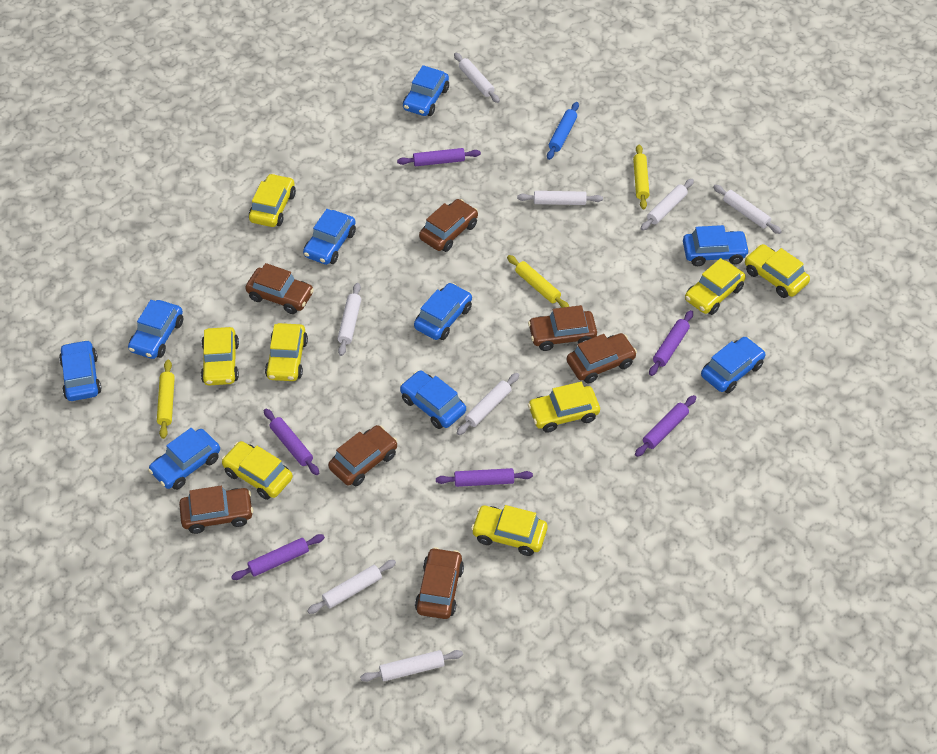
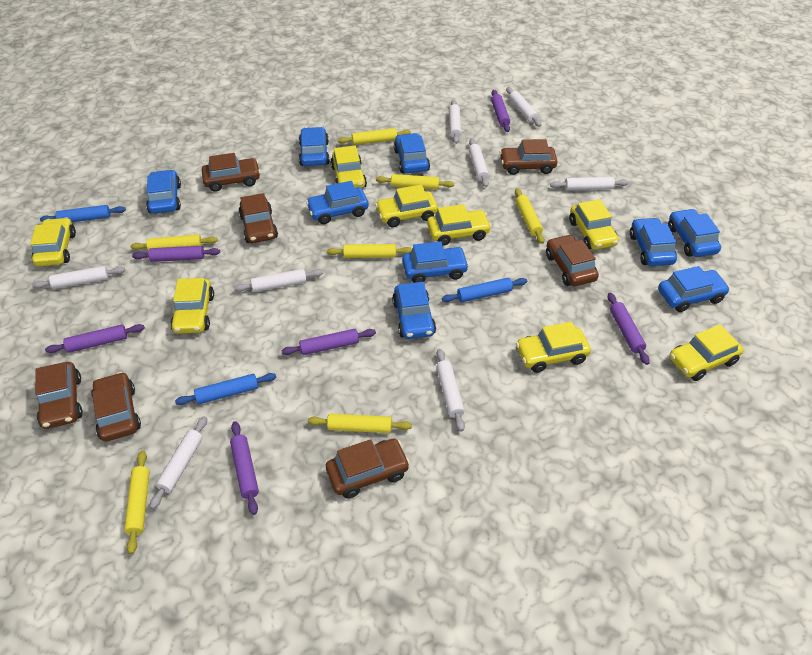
blue rolling pin: 1 -> 3
yellow rolling pin: 3 -> 7

